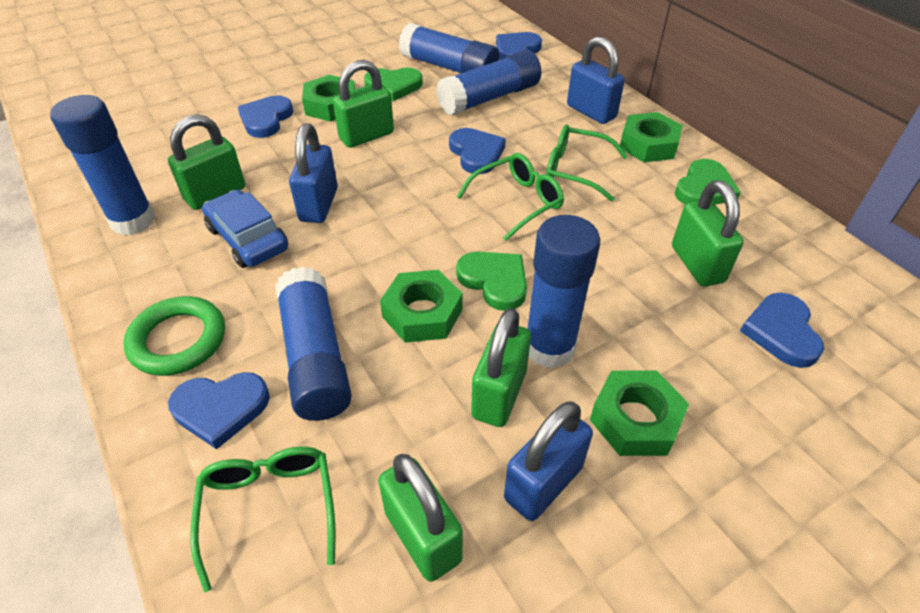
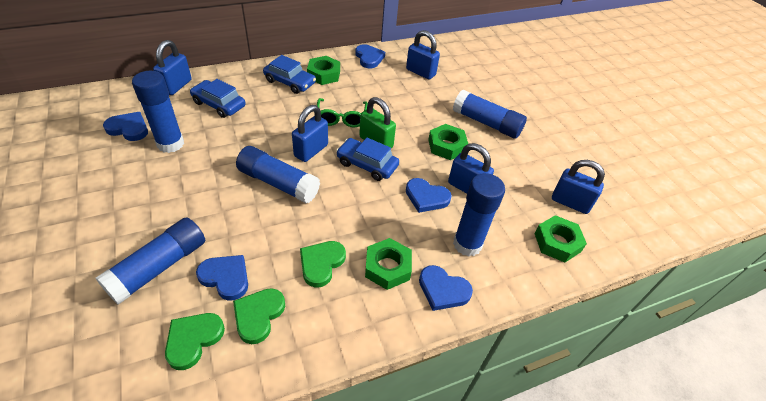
blue car: 1 -> 3
blue padlock: 3 -> 5
green glasses: 3 -> 1
green padlock: 5 -> 1
green ring: 1 -> 0

